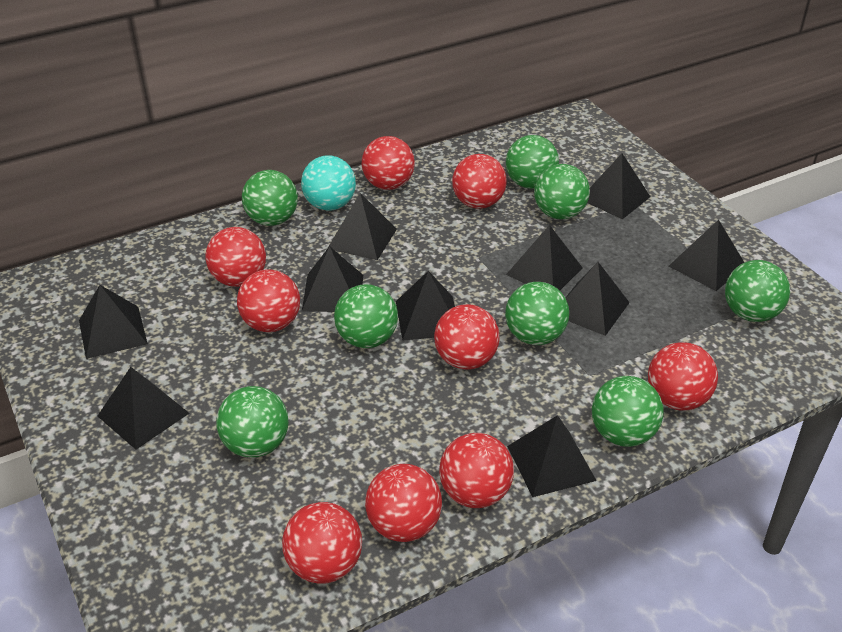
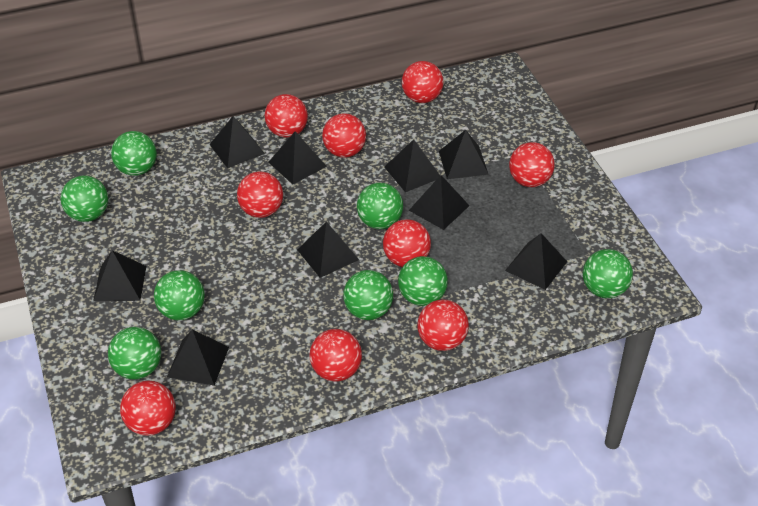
black pyramid: 10 -> 9
turquoise ball: 1 -> 0

